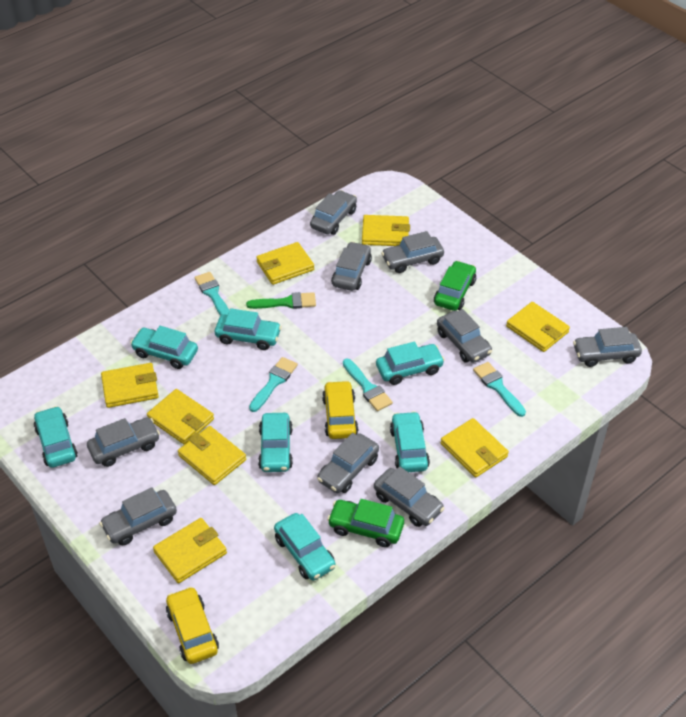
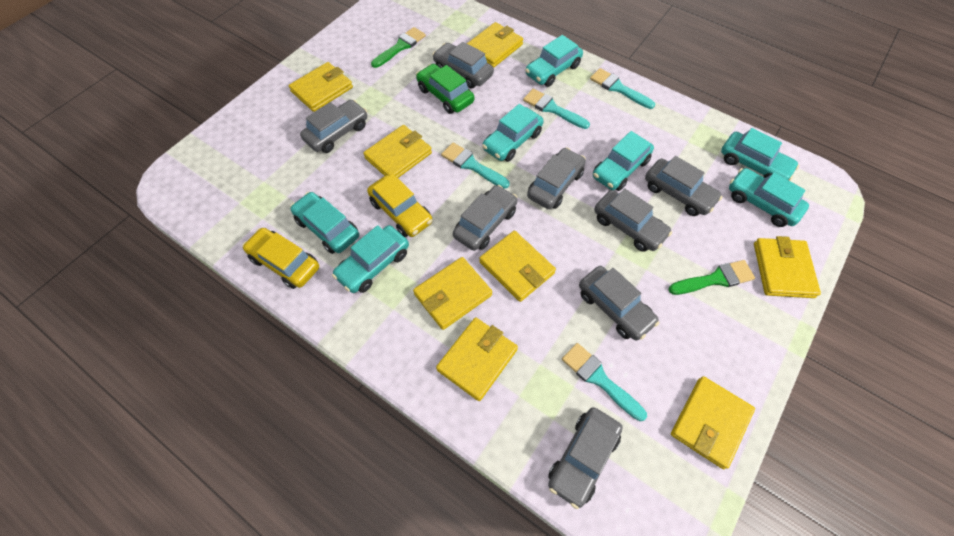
green brush: 1 -> 2
green car: 2 -> 1
grey car: 9 -> 8

